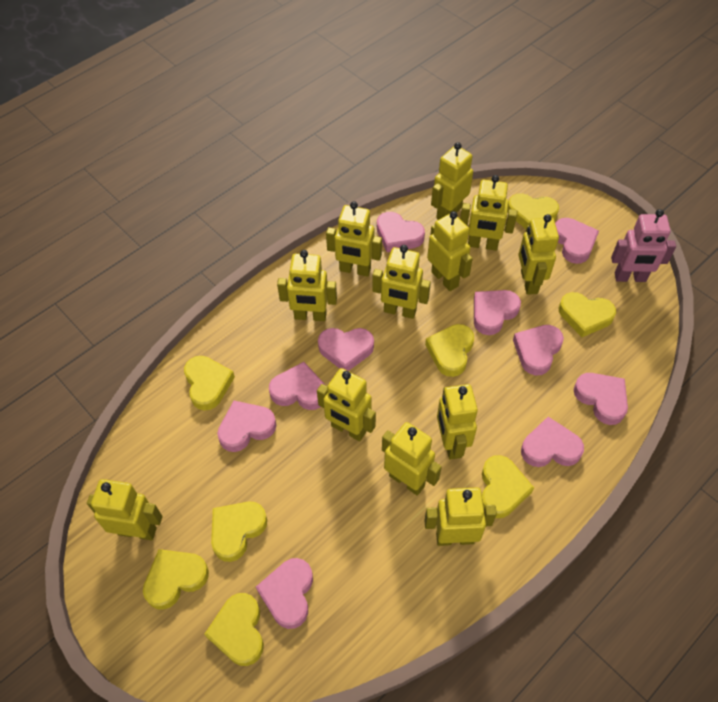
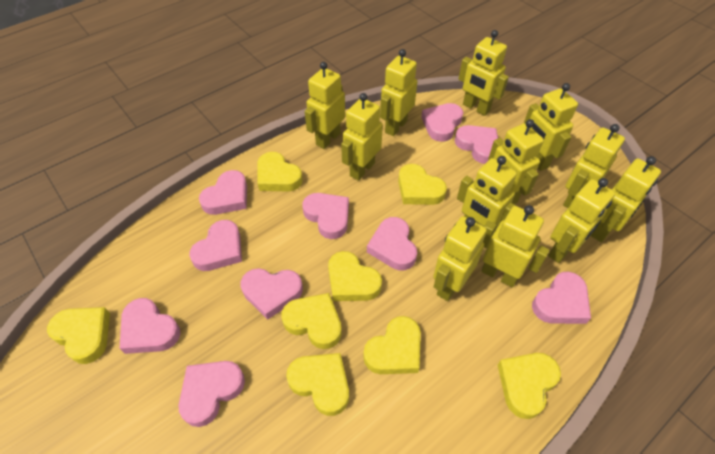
pink robot: 1 -> 0

